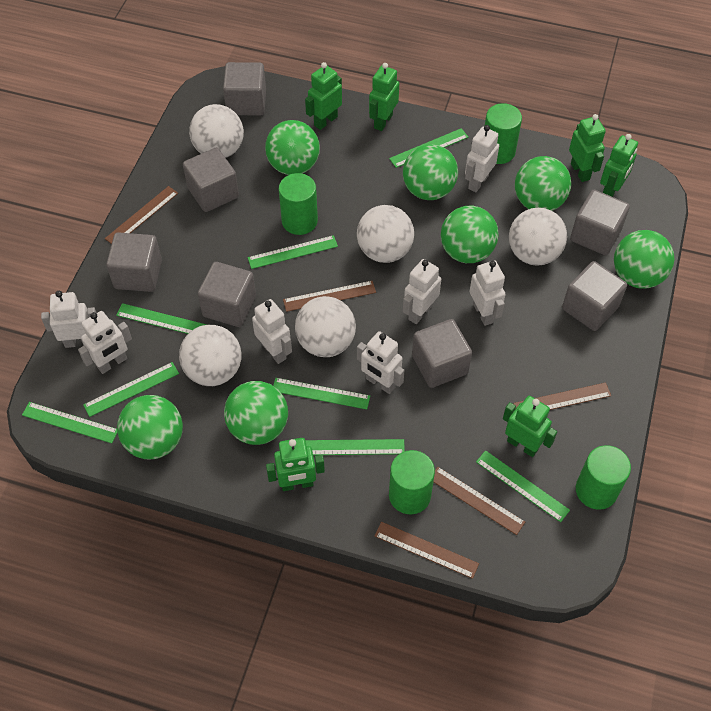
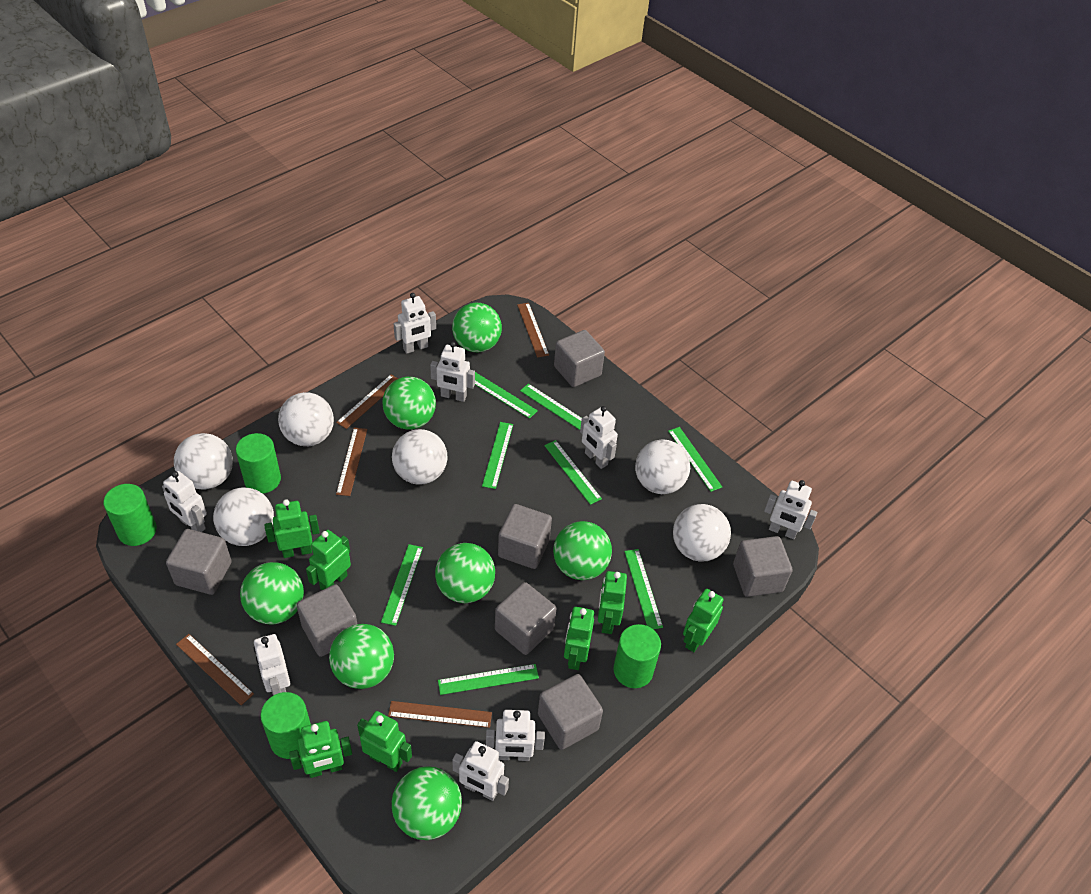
green robot: 6 -> 7
white ball: 5 -> 6
white robot: 7 -> 8

